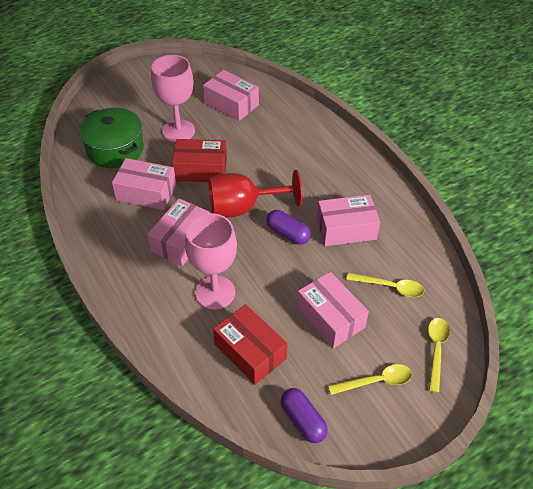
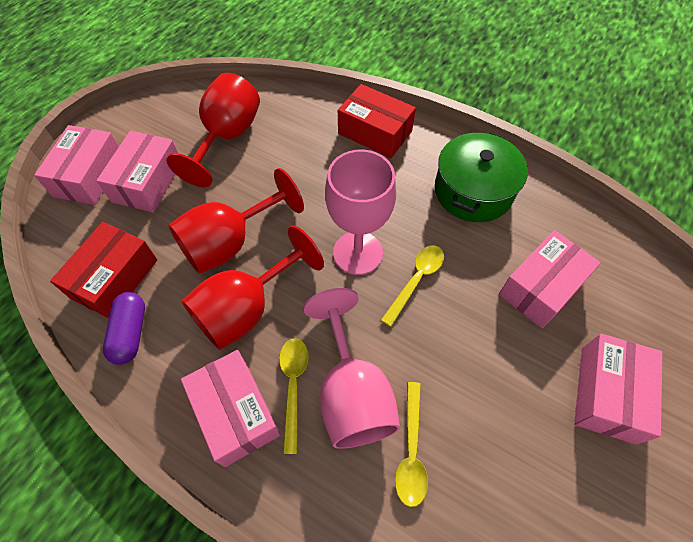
purple capsule: 2 -> 1
red goblet: 1 -> 3

